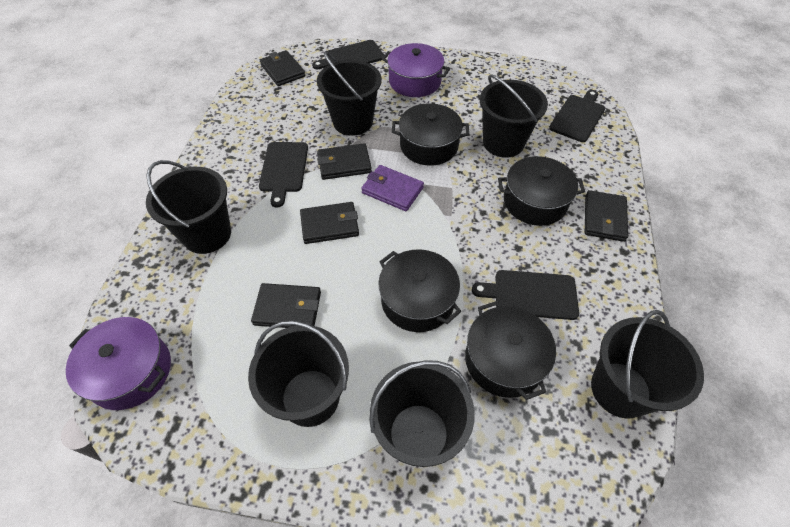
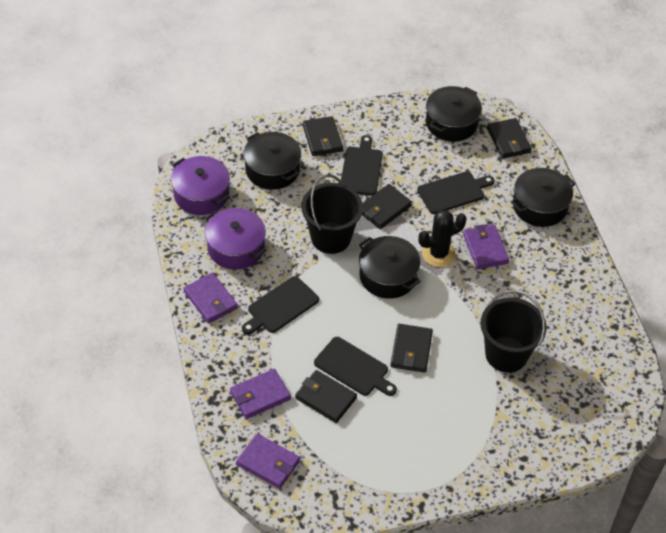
black bucket: 6 -> 2
black cactus: 0 -> 1
purple wallet: 1 -> 4

